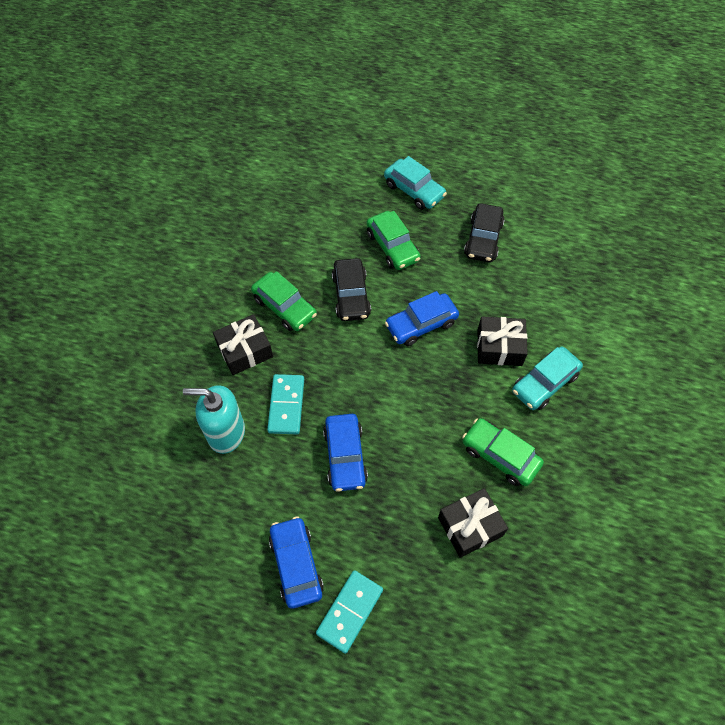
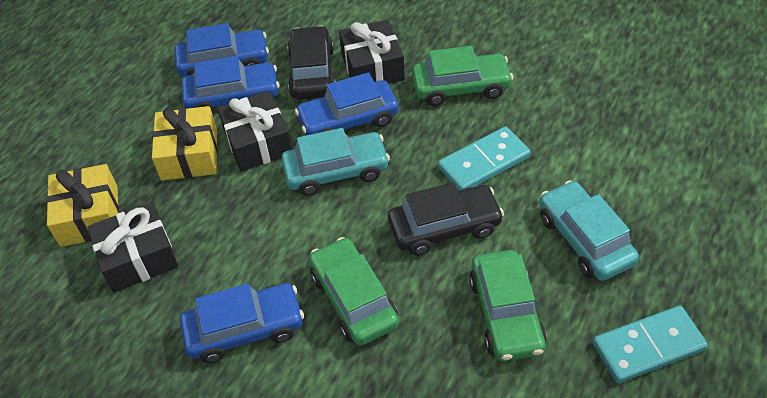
blue car: 3 -> 4
turquoise soap dispenser: 1 -> 0
yellow gift: 0 -> 2

